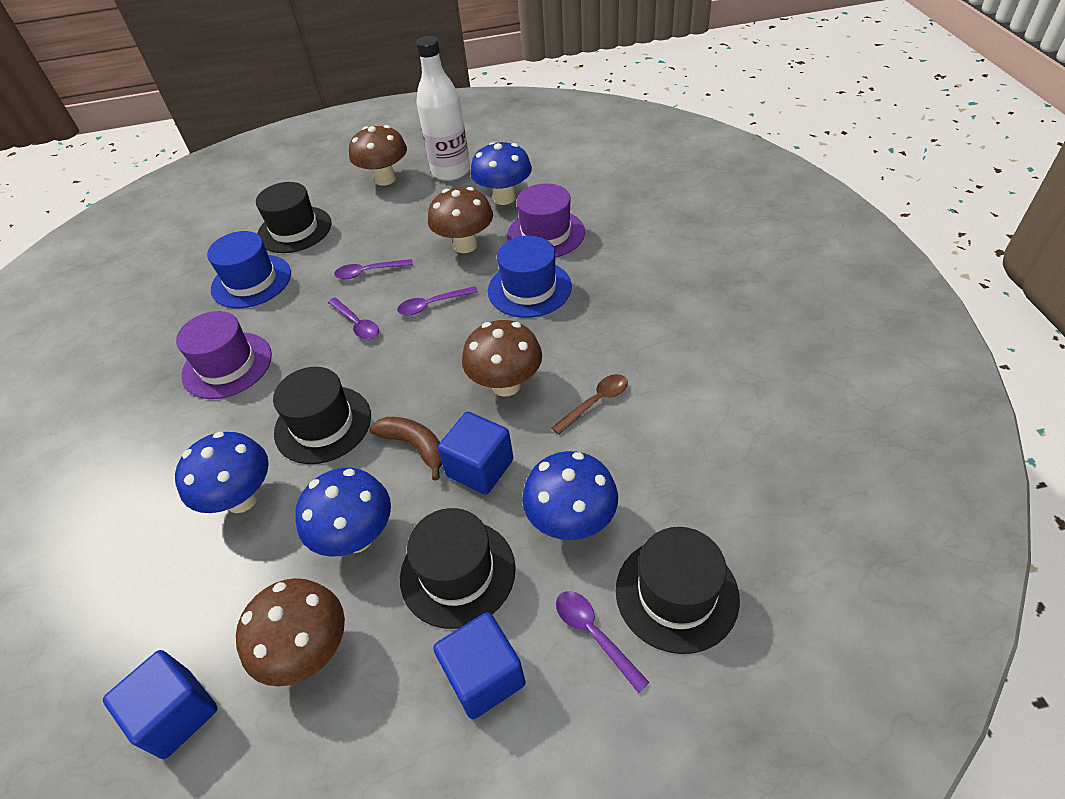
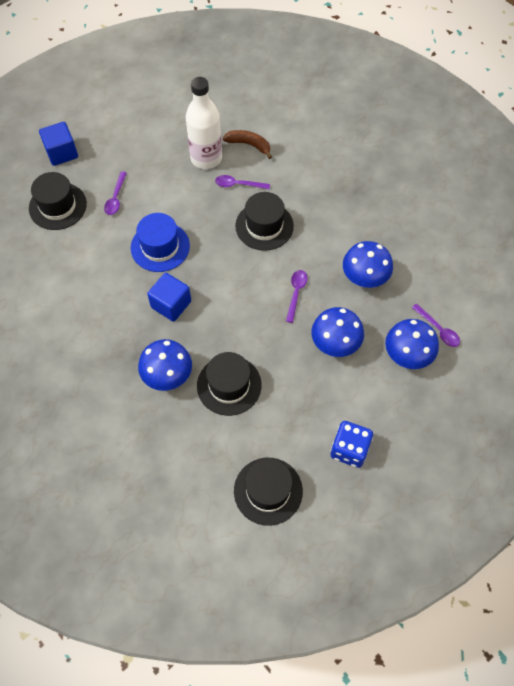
blue cube: 3 -> 2
blue dice: 0 -> 1
blue hat: 2 -> 1
brown mushroom: 4 -> 0
brown spoon: 1 -> 0
purple hat: 2 -> 0

